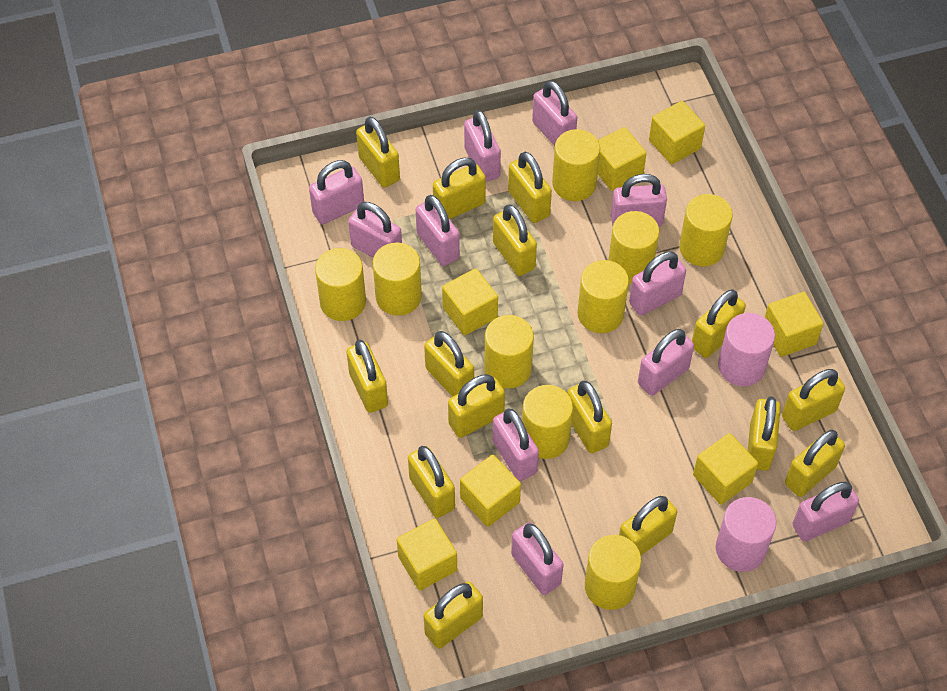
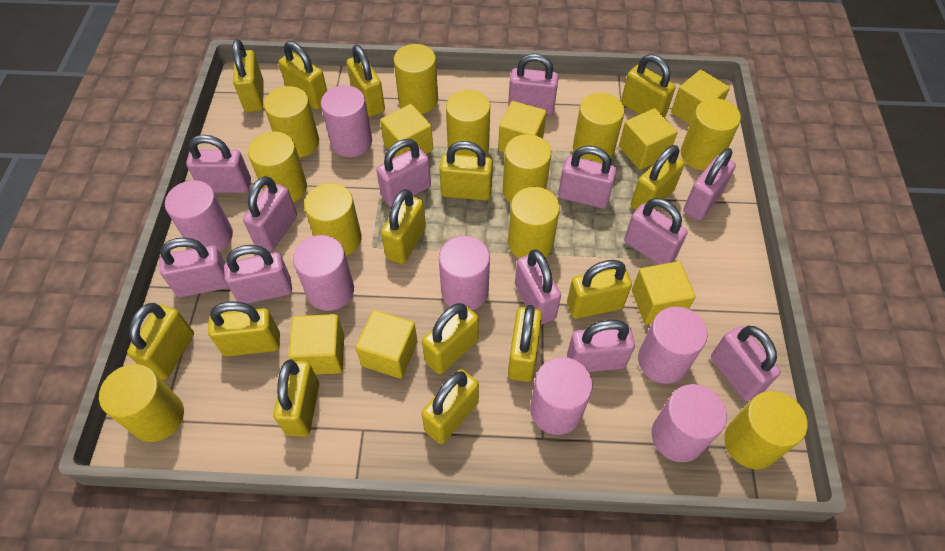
pink cylinder: 2 -> 7
pink padlock: 11 -> 12
yellow cylinder: 9 -> 11
yellow padlock: 15 -> 14

